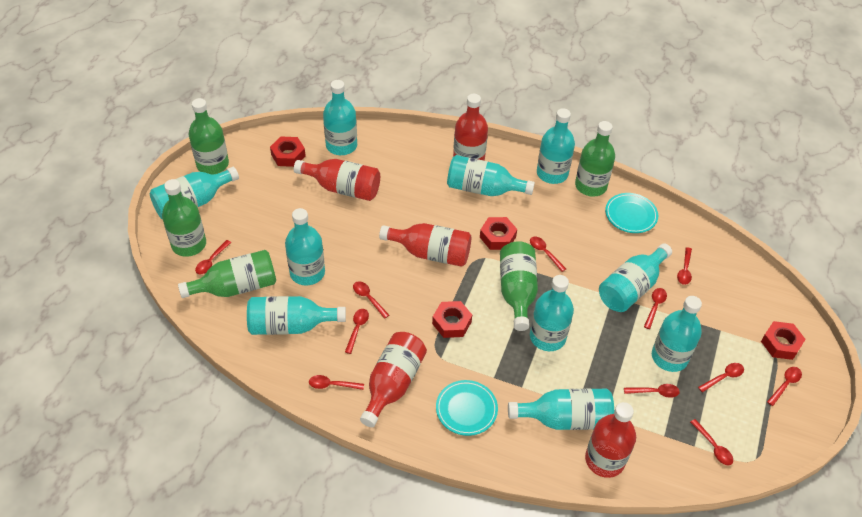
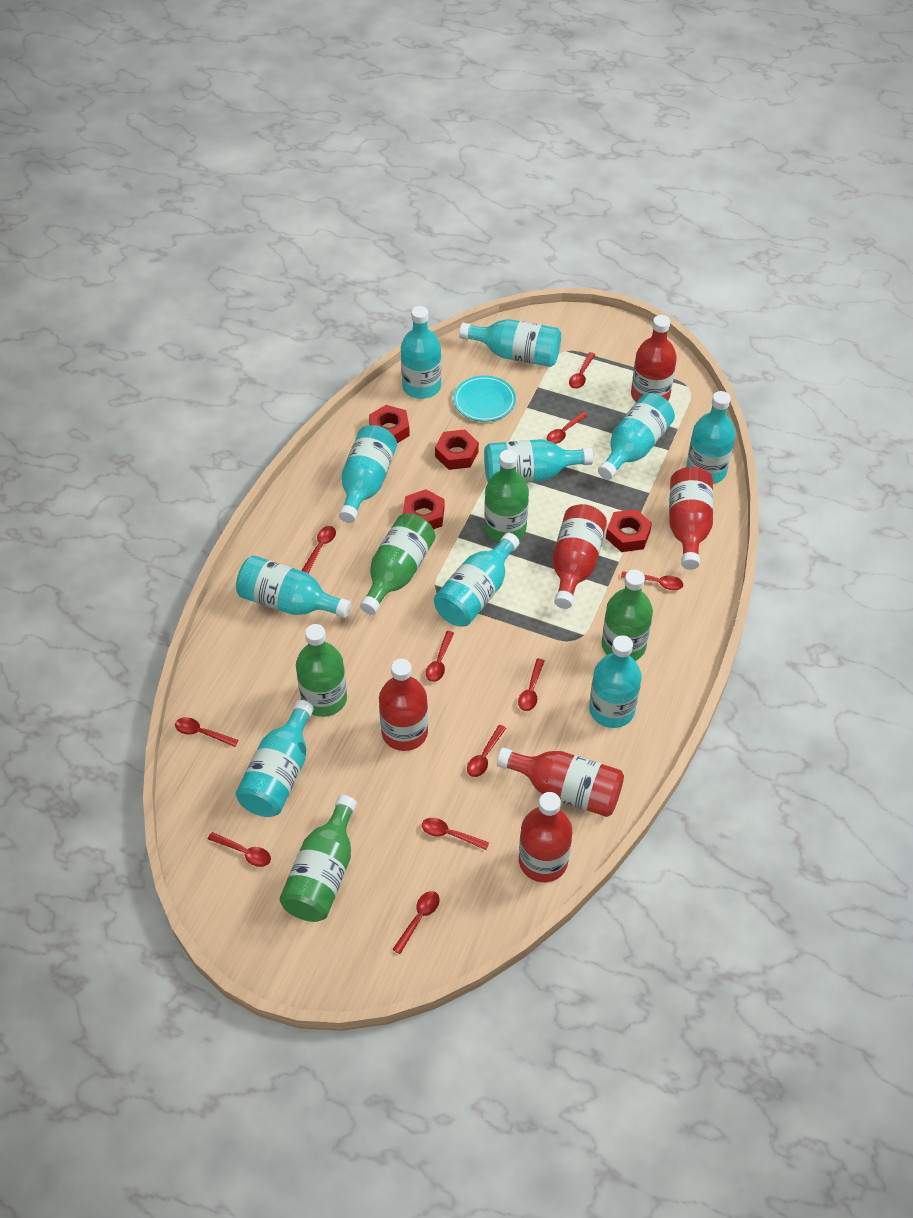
red bottle: 5 -> 6
turquoise plate: 2 -> 1

